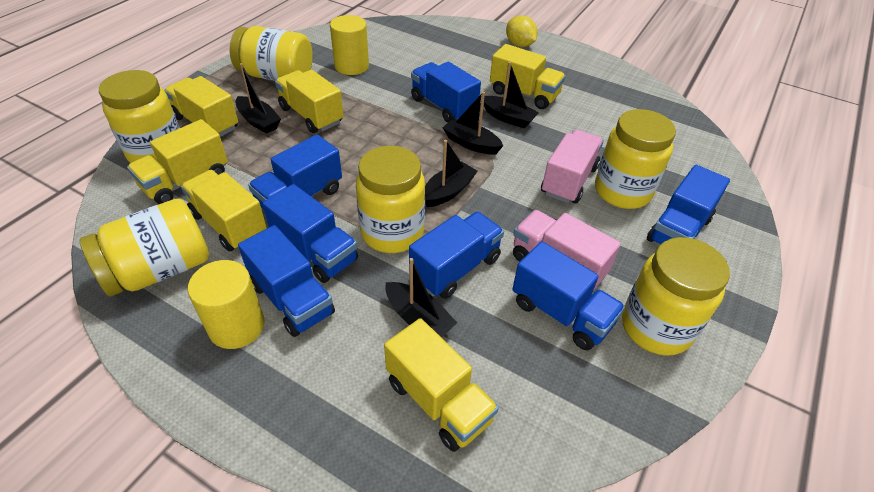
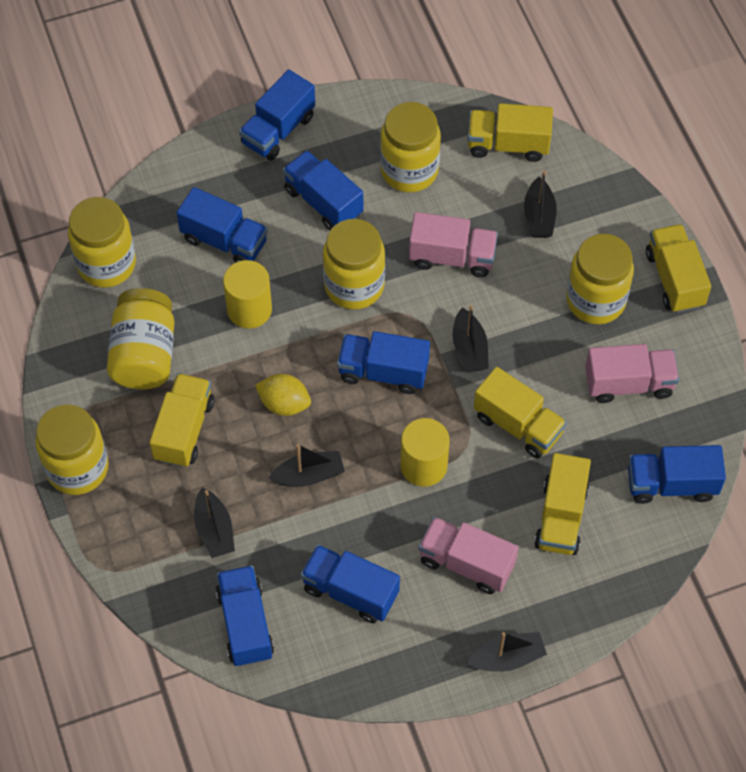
pink truck: 2 -> 3
yellow truck: 6 -> 5

